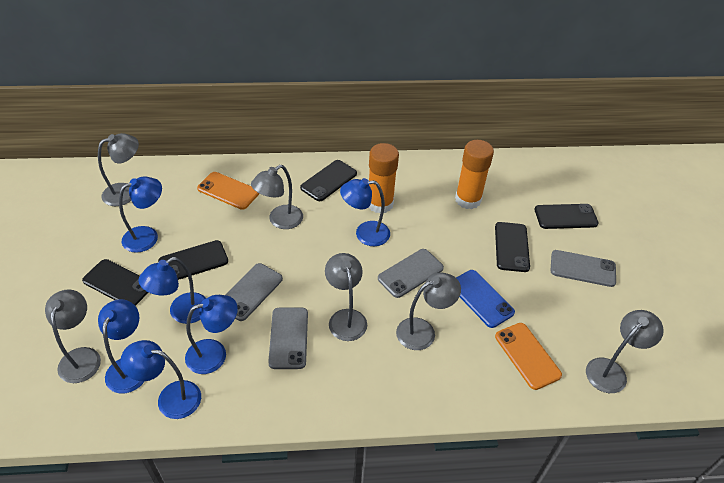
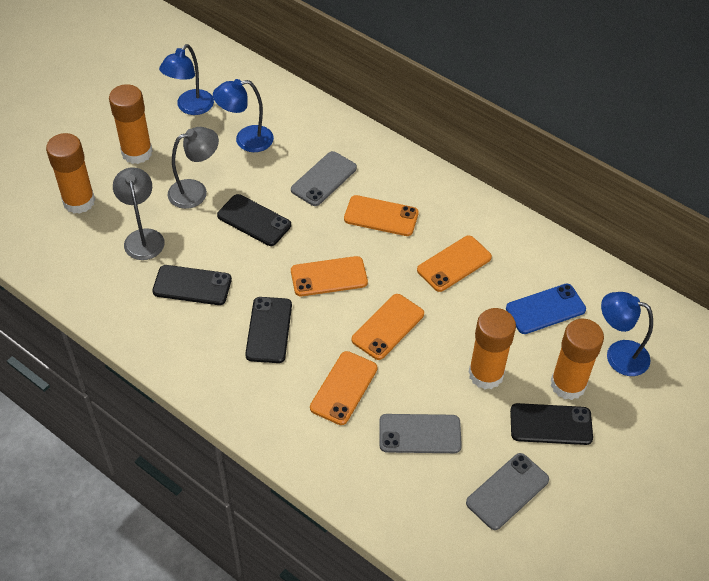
black phone: 5 -> 4
blue lamp: 6 -> 3
grey lamp: 6 -> 2
grey phone: 4 -> 3
orange glue stick: 2 -> 4
orange phone: 2 -> 5

